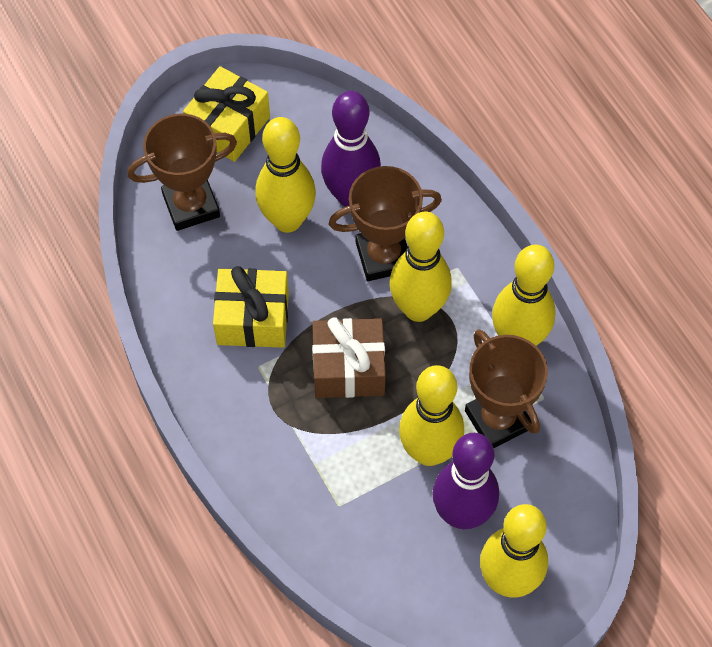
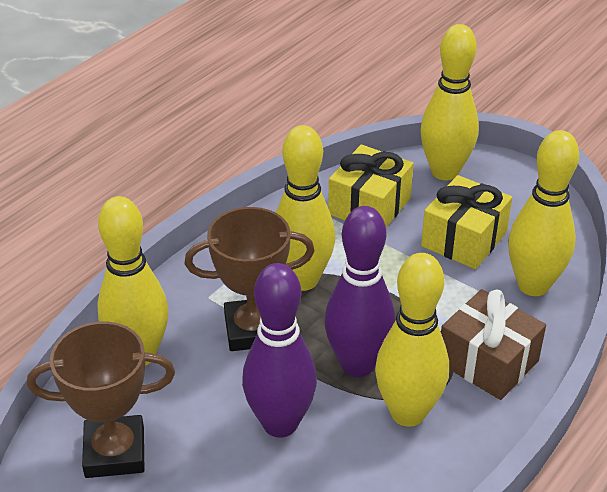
brown trophy: 3 -> 2

